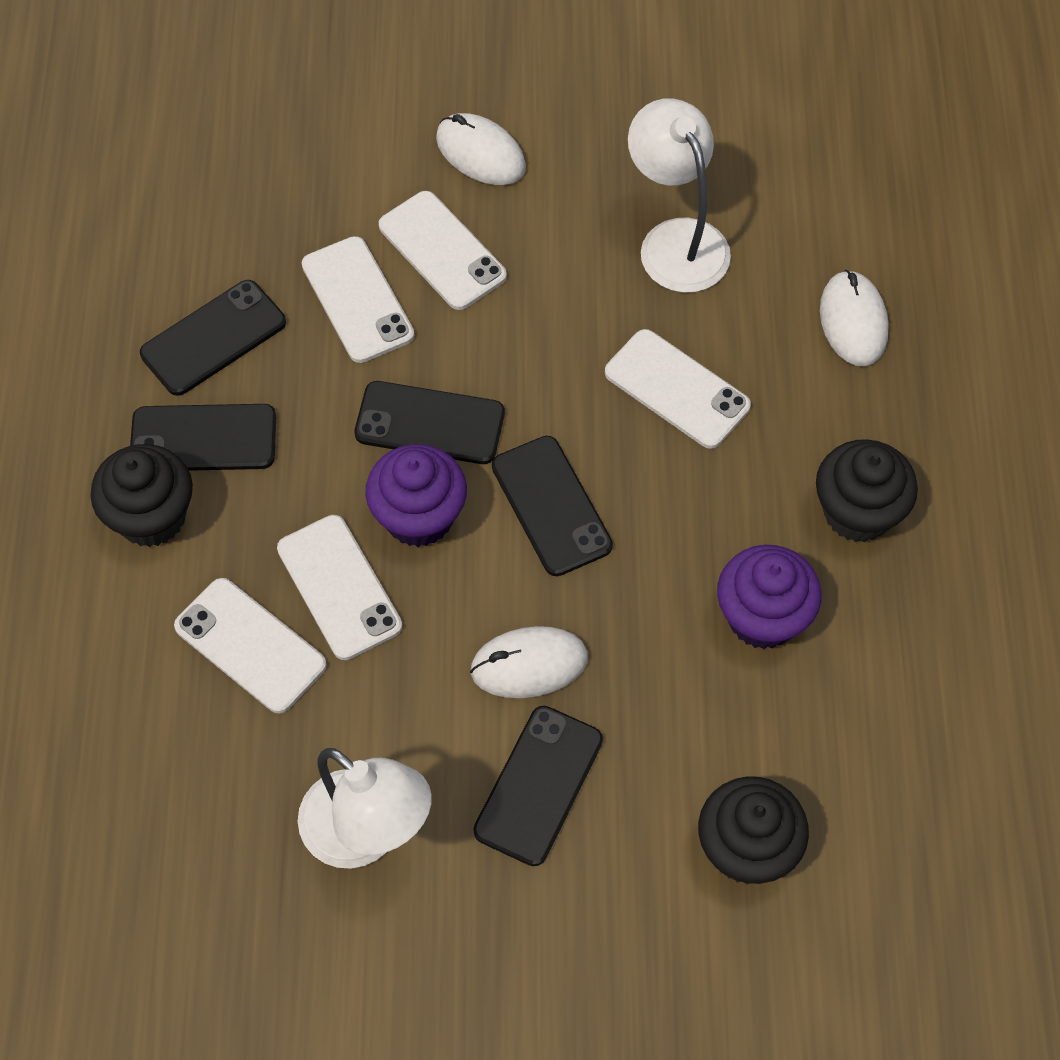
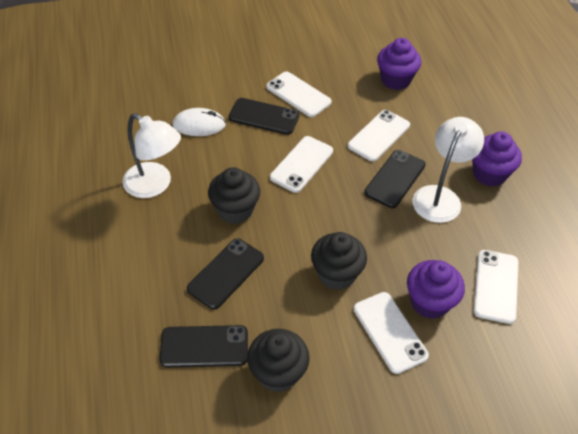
black phone: 5 -> 4
purple cupcake: 2 -> 3
white mouse: 3 -> 1

